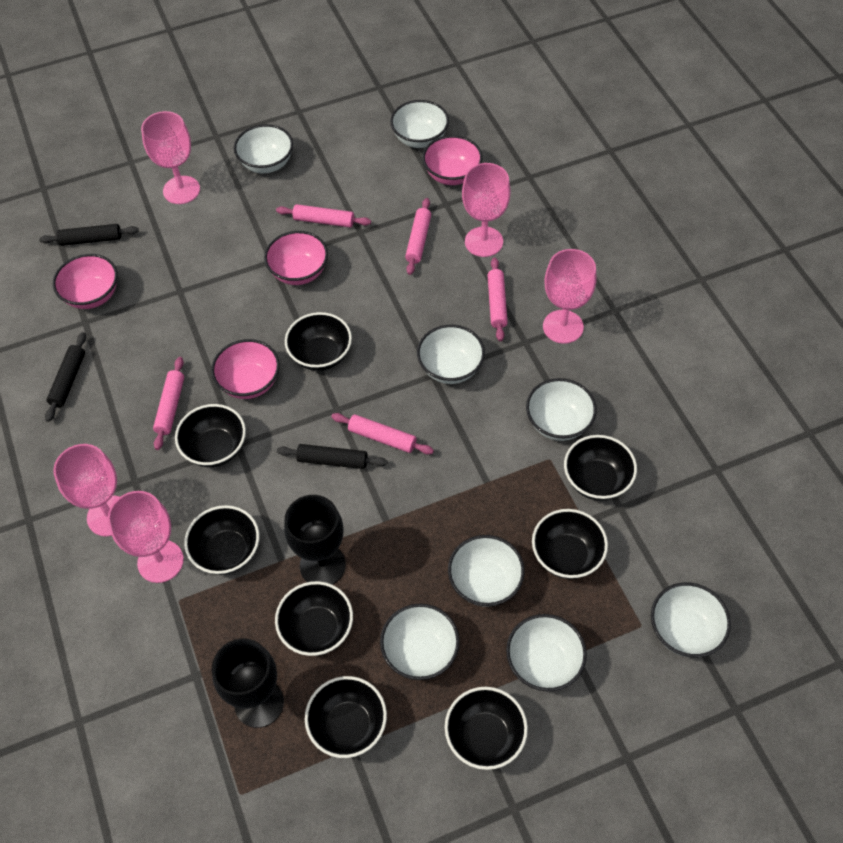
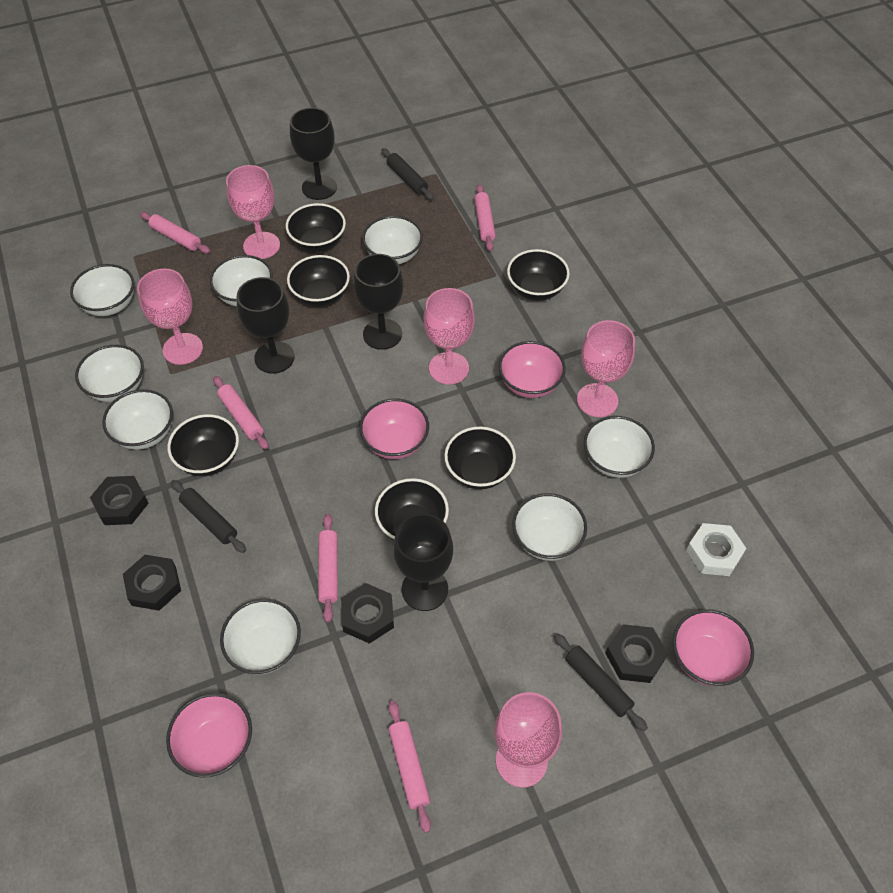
black bowl: 8 -> 6
black goblet: 2 -> 4
black nut: 0 -> 4
white nut: 0 -> 1

